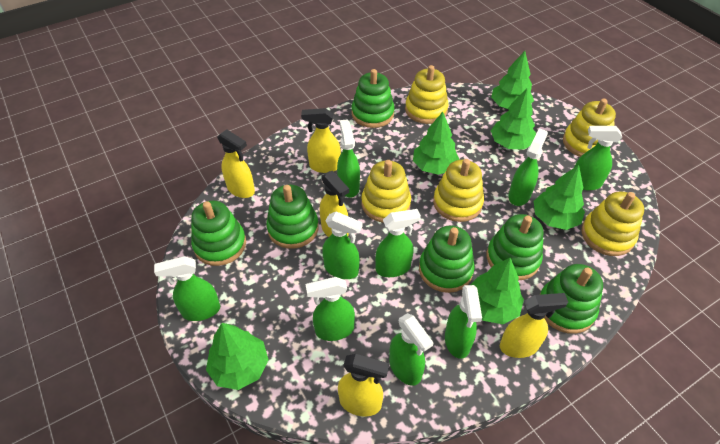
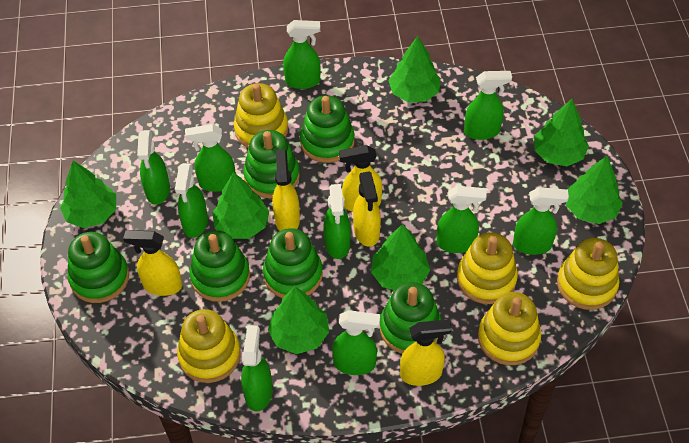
green spray bottle: 9 -> 10
green tree: 6 -> 7

